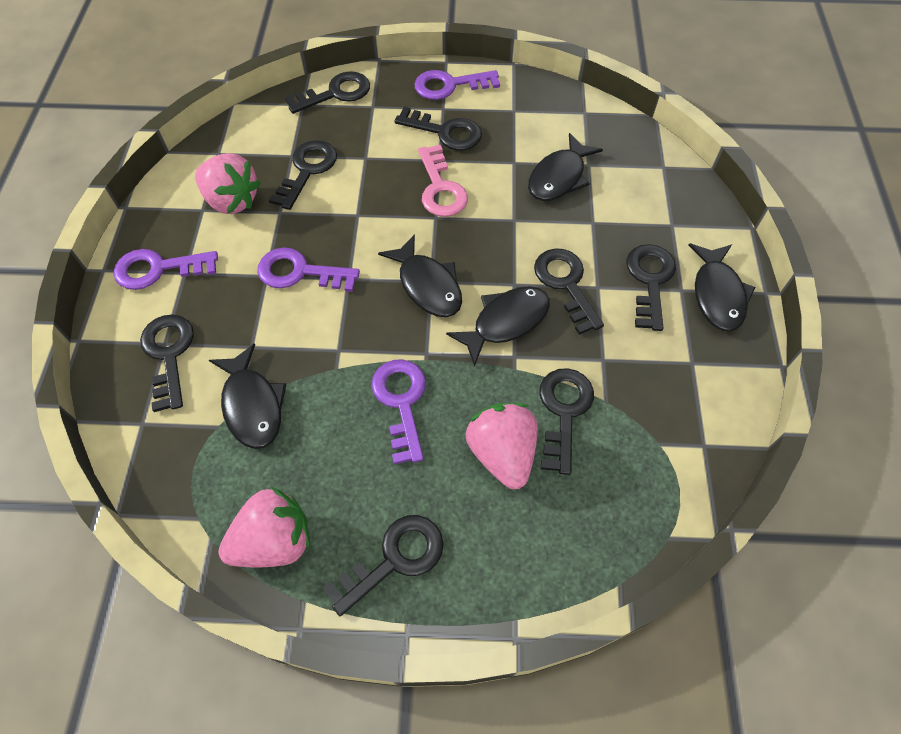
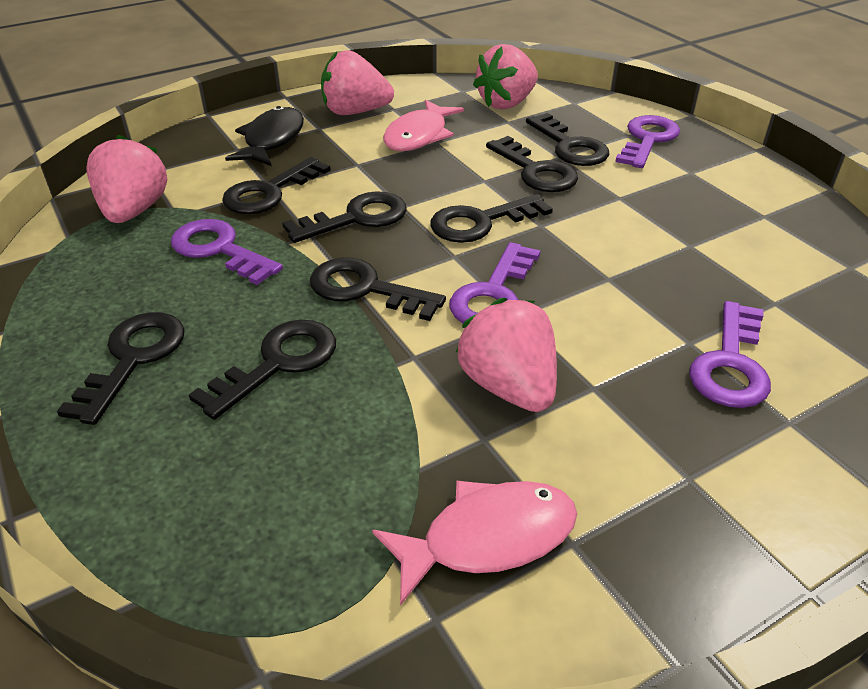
black fish: 5 -> 1
pink fish: 0 -> 2
pink key: 1 -> 0
pink strawberry: 3 -> 4

